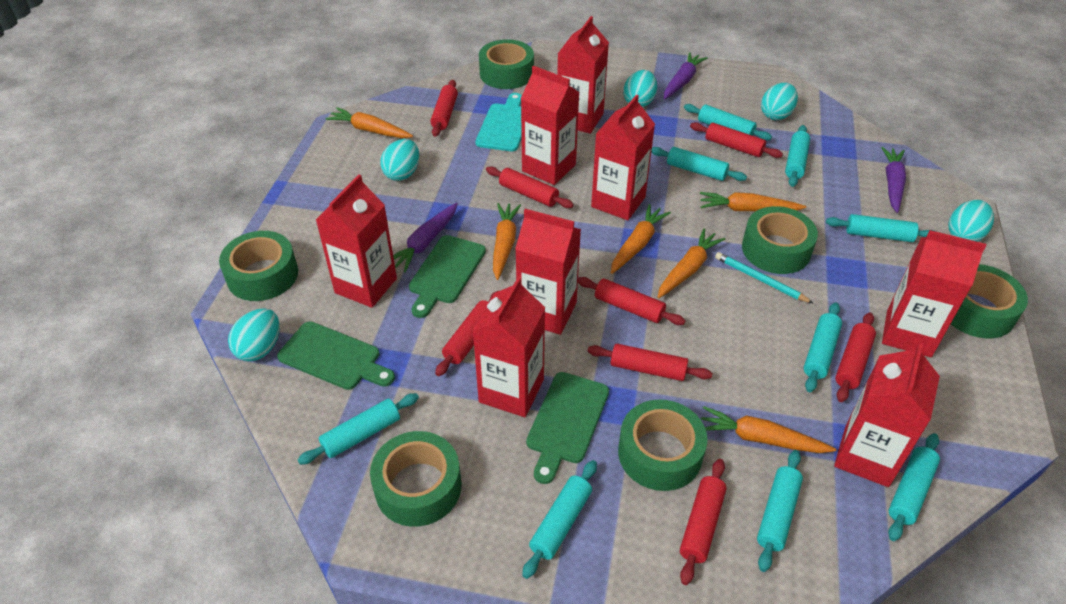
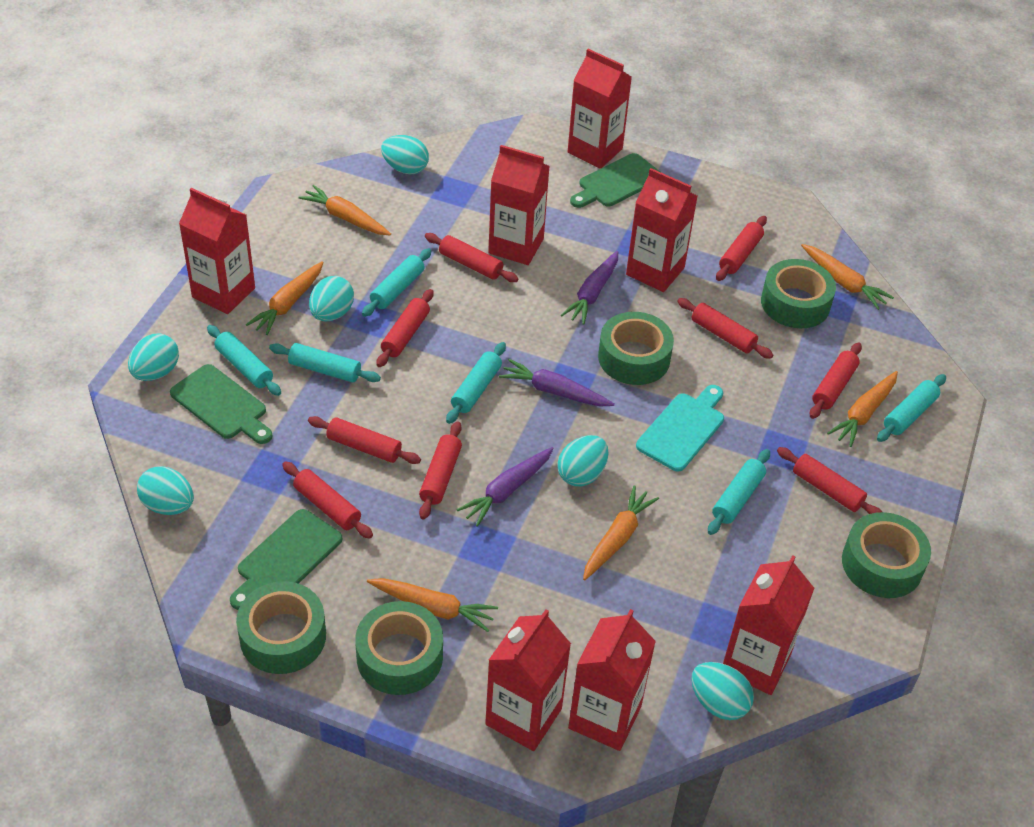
green tape: 6 -> 5
red carton: 8 -> 7
red rolling pin: 8 -> 9
turquoise egg: 5 -> 6
turquoise pencil: 1 -> 0
turquoise rolling pin: 9 -> 6

